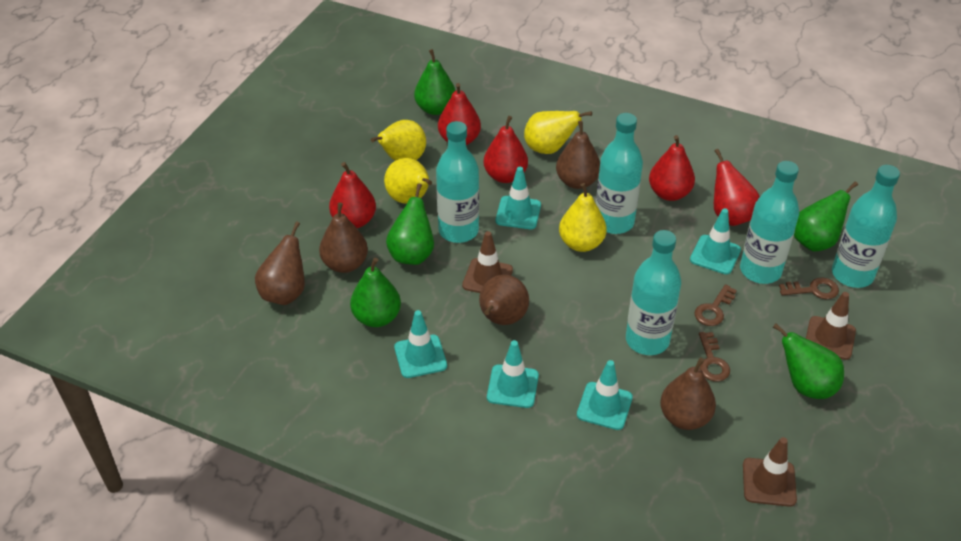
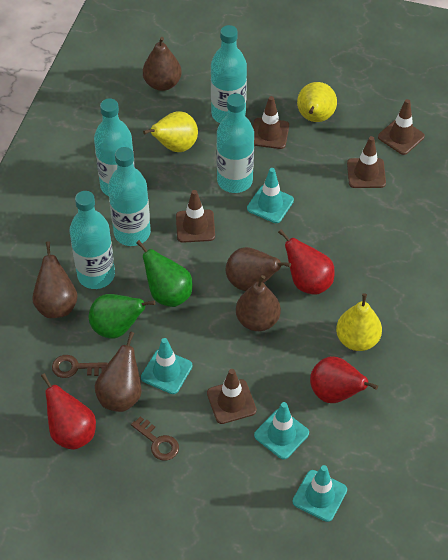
brown key: 3 -> 2
brown traffic cone: 3 -> 5
green pear: 5 -> 2
red pear: 5 -> 3
turquoise traffic cone: 5 -> 4
yellow pear: 4 -> 3

